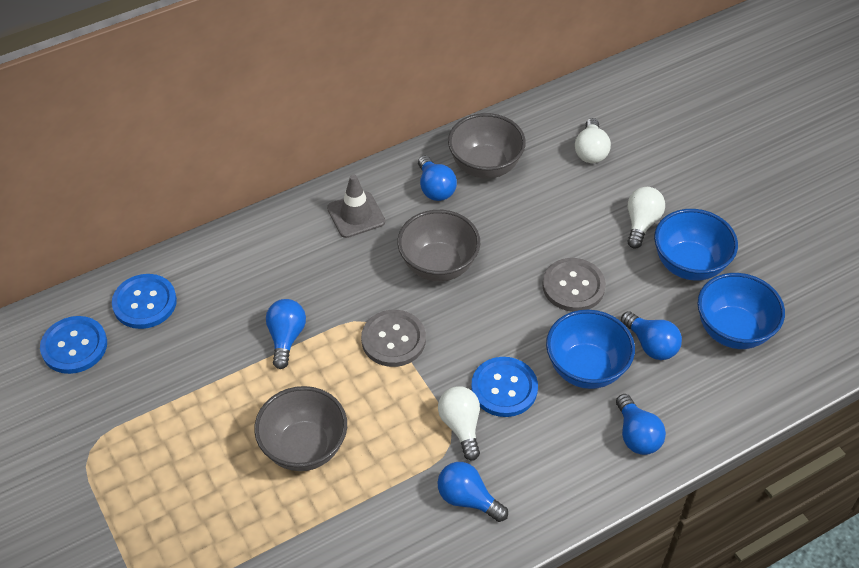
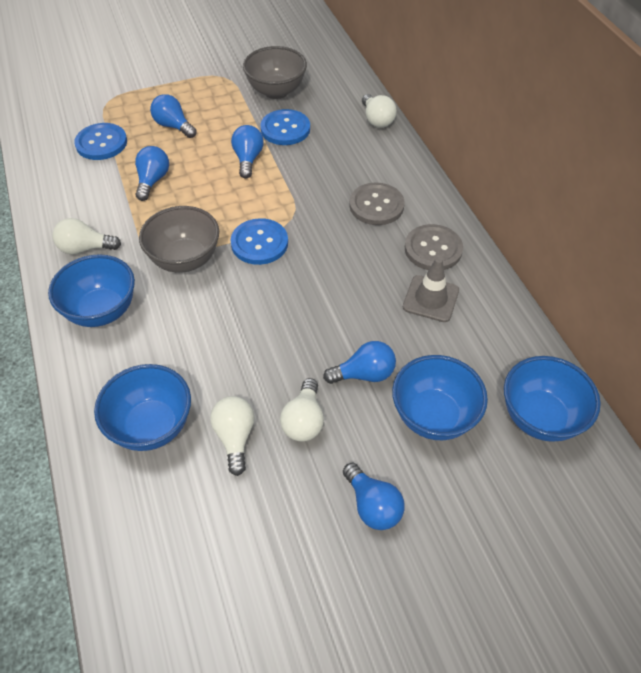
blue bowl: 3 -> 4
grey bowl: 3 -> 2
white light bulb: 3 -> 4

